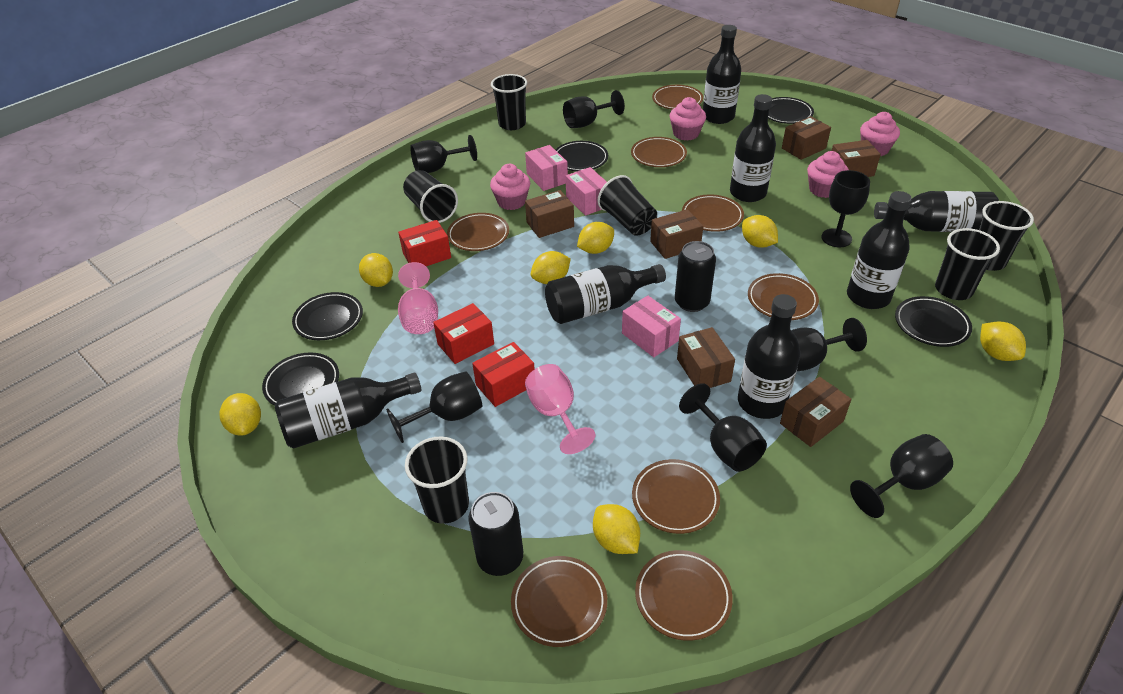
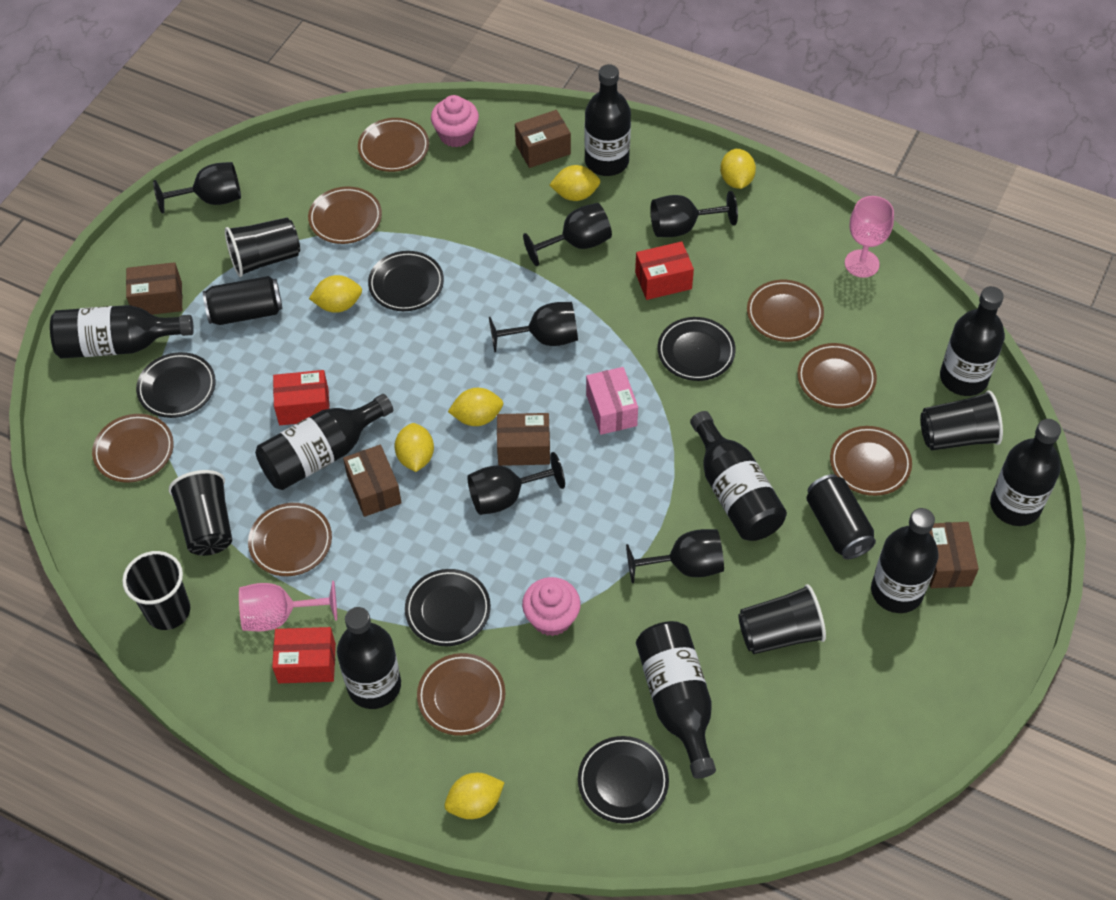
black bottle: 7 -> 9
black cup: 6 -> 5
black goblet: 7 -> 6
brown box: 6 -> 5
pink box: 3 -> 1
pink cupcake: 4 -> 2
yellow lemon: 7 -> 6

